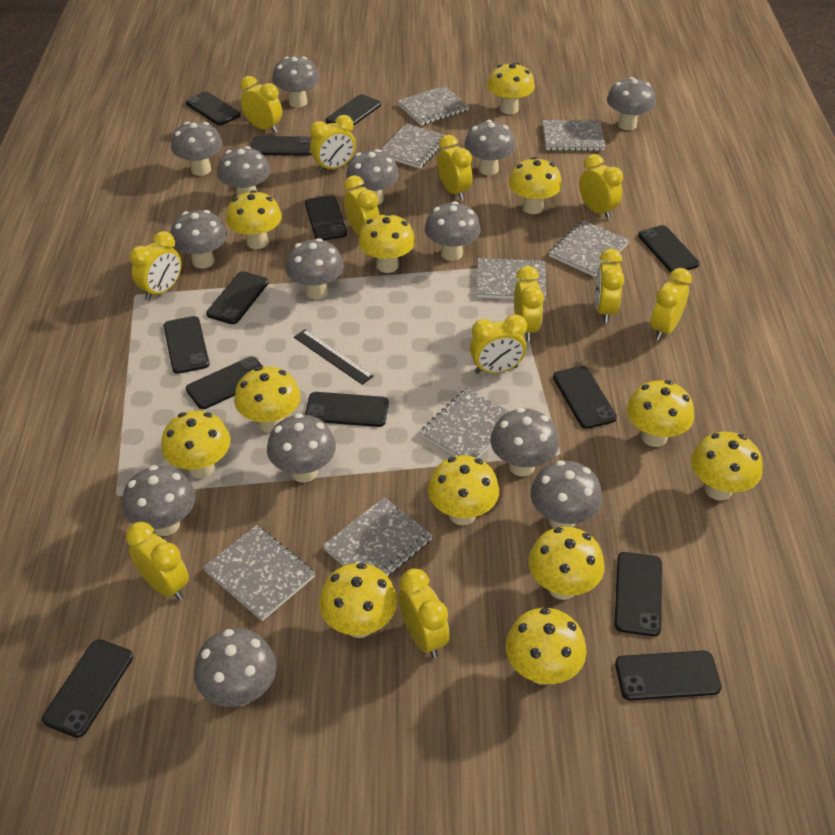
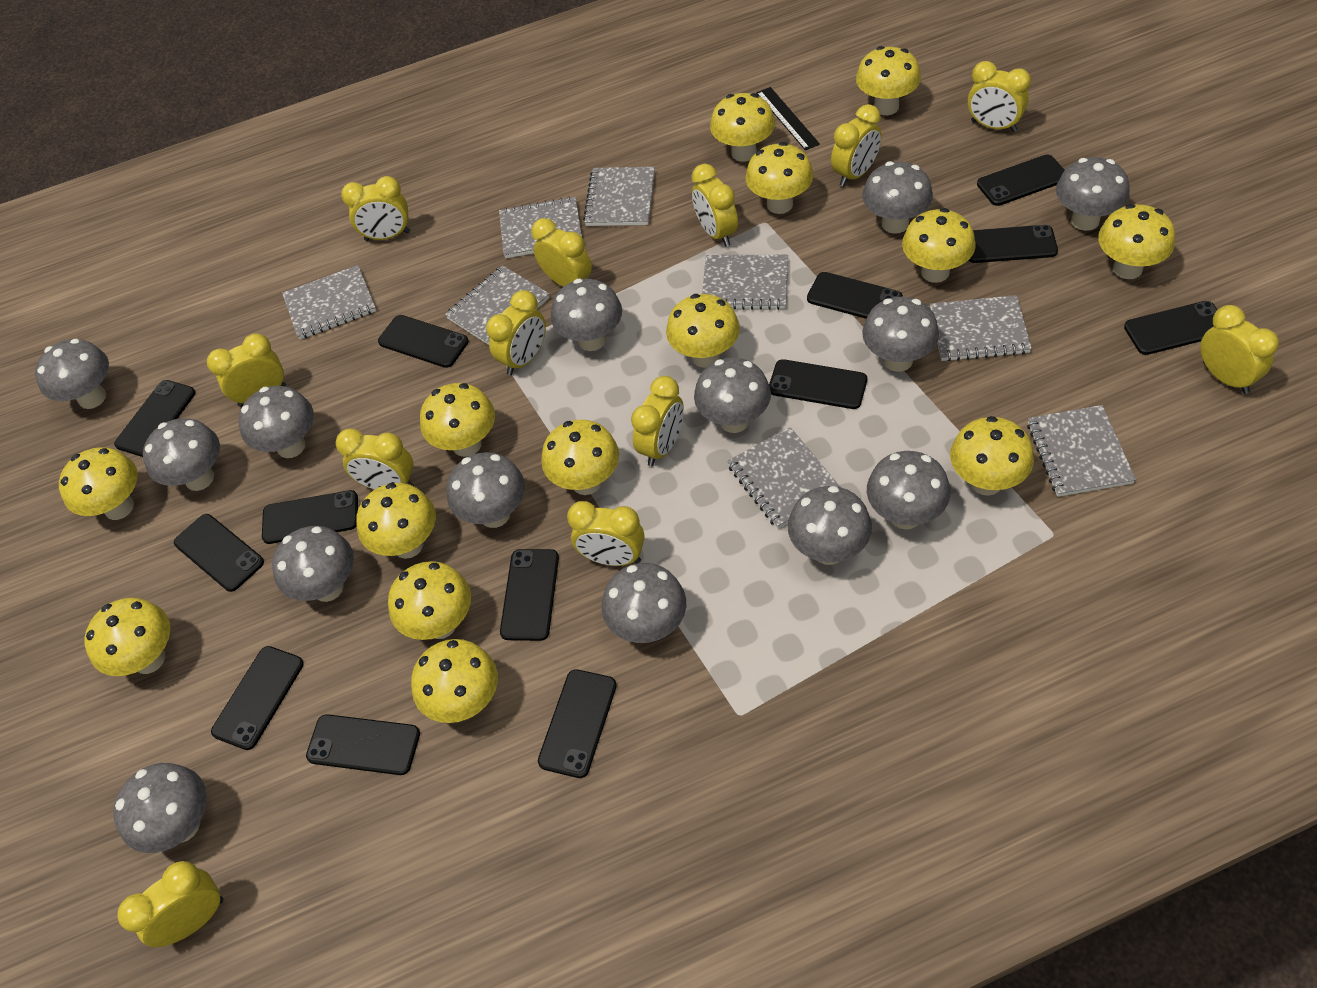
yellow mushroom: 12 -> 14

